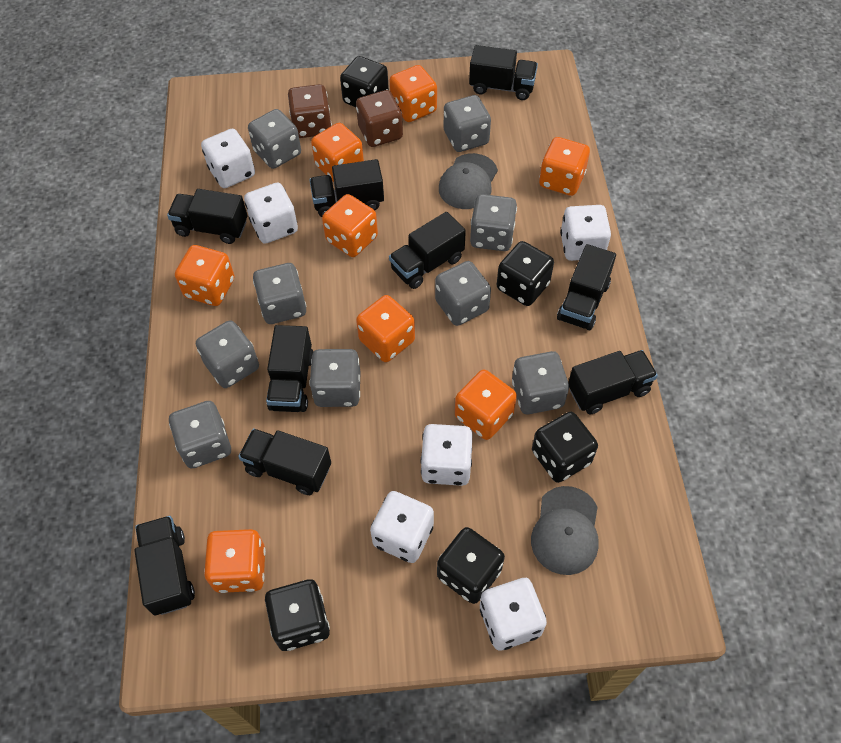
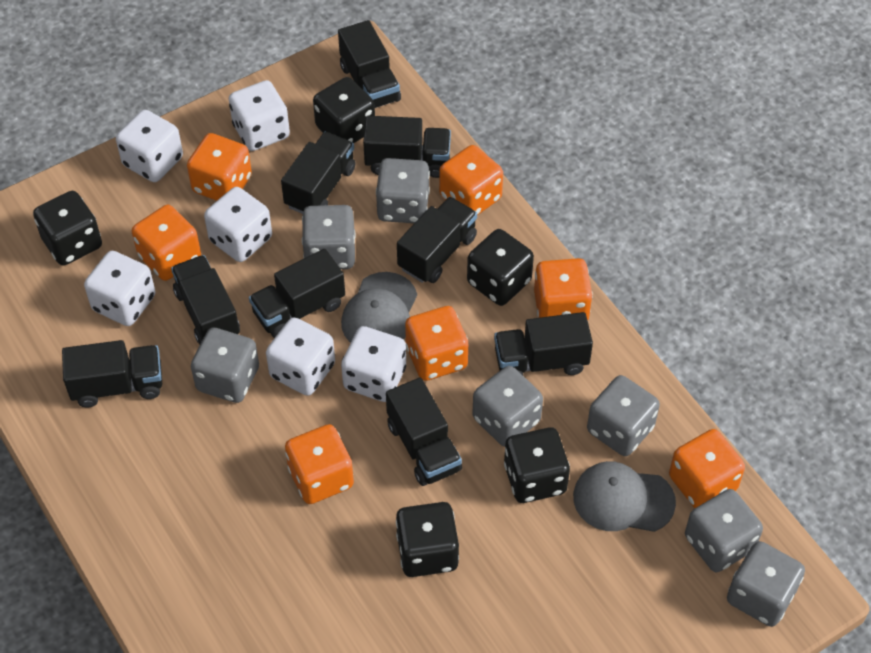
brown dice: 2 -> 0
grey dice: 9 -> 7
orange dice: 8 -> 7

